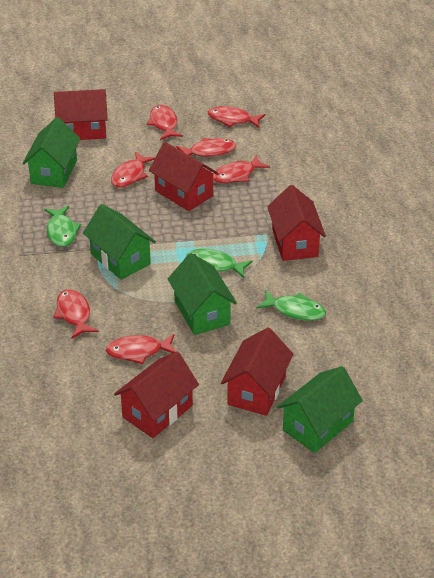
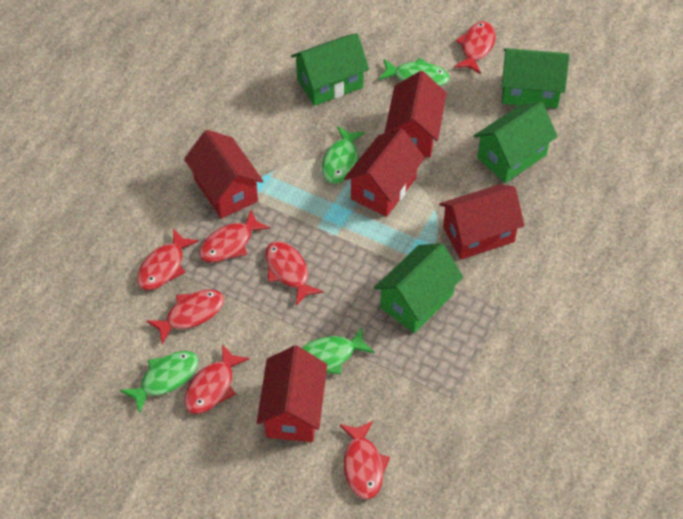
green fish: 3 -> 4

